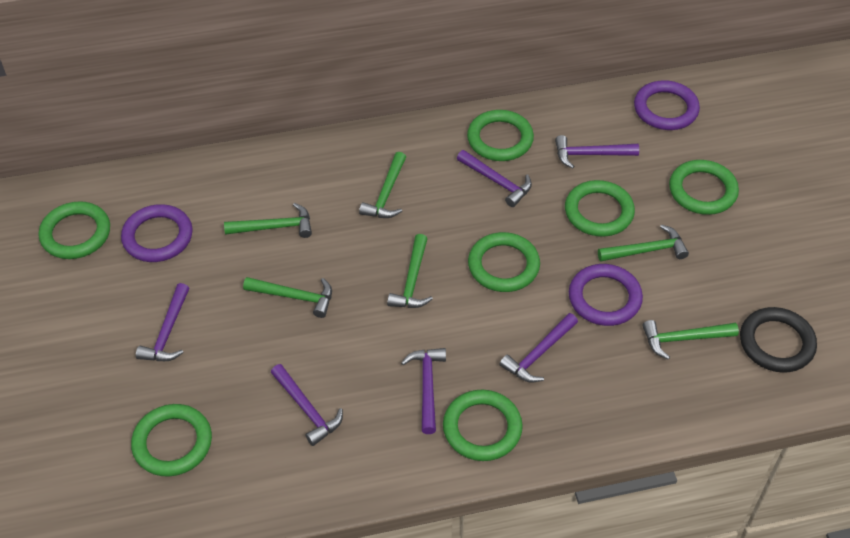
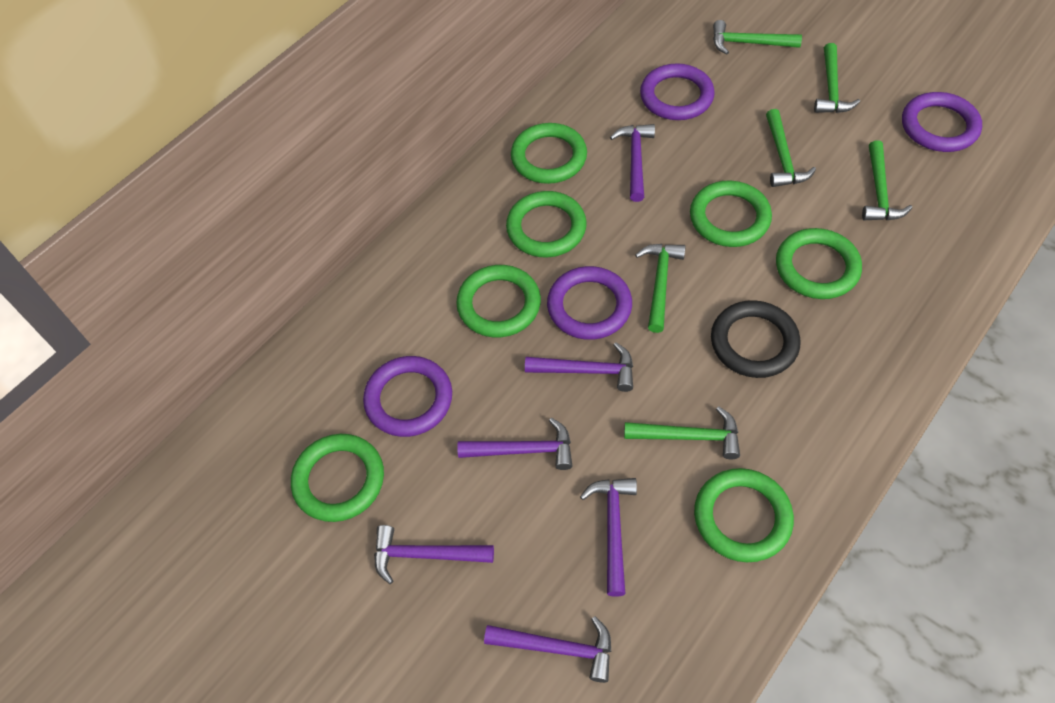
purple ring: 3 -> 4

